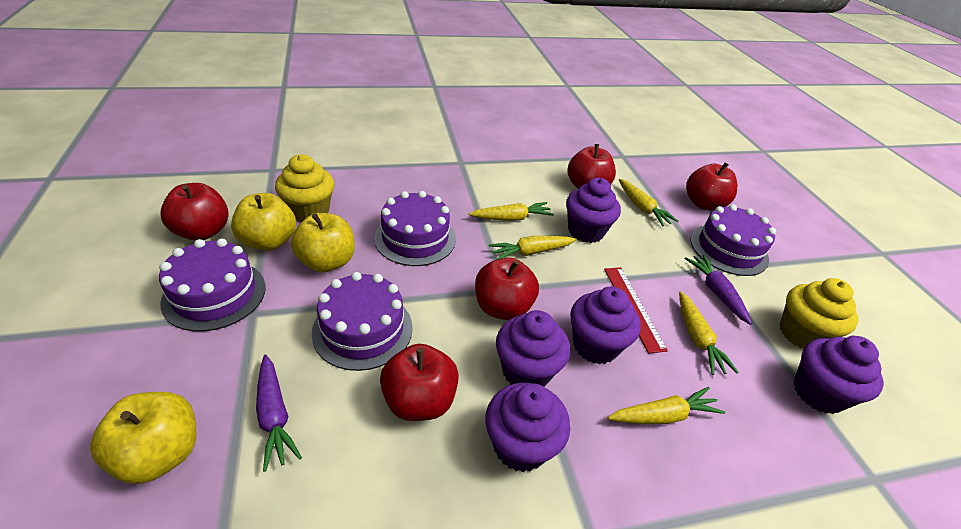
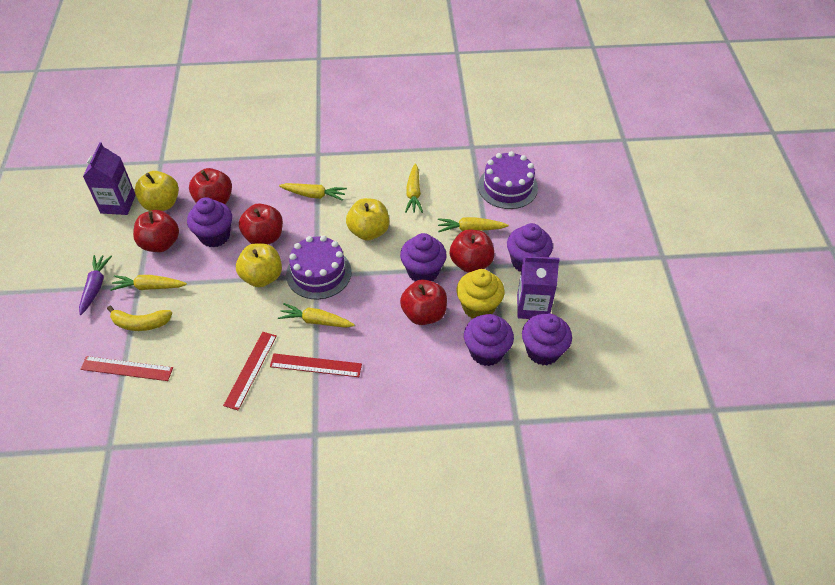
purple cake: 4 -> 2
purple carrot: 2 -> 1
purple carton: 0 -> 2
red ruler: 1 -> 3
yellow banana: 0 -> 1
yellow cupcake: 2 -> 1

